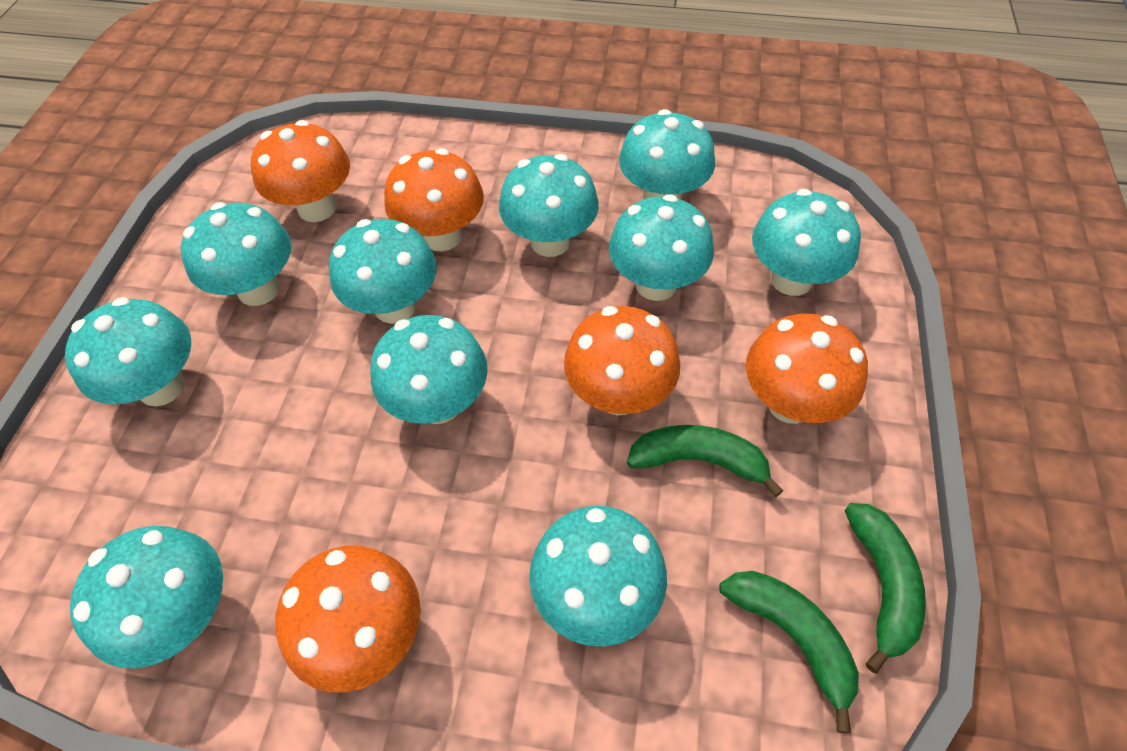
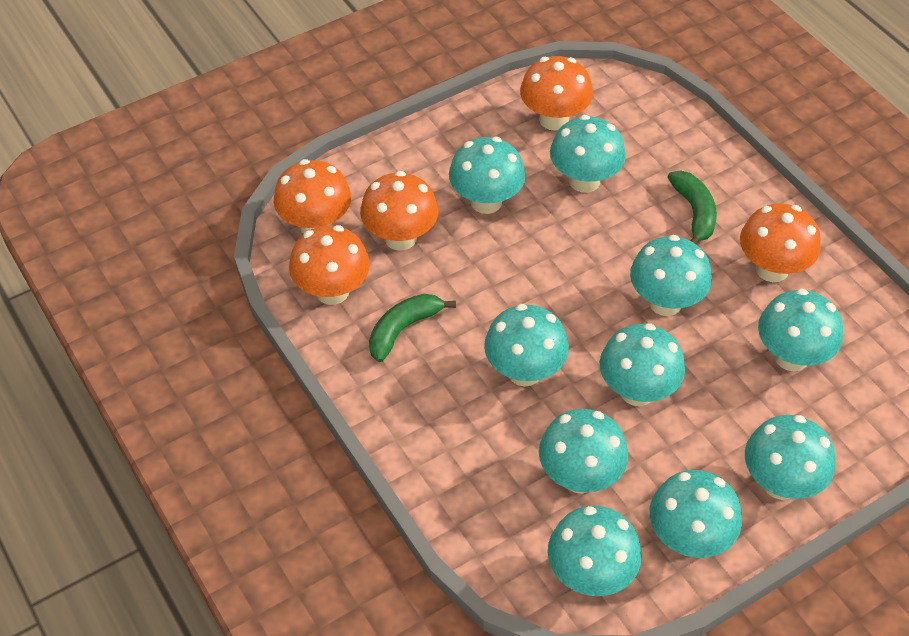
green banana: 3 -> 2

